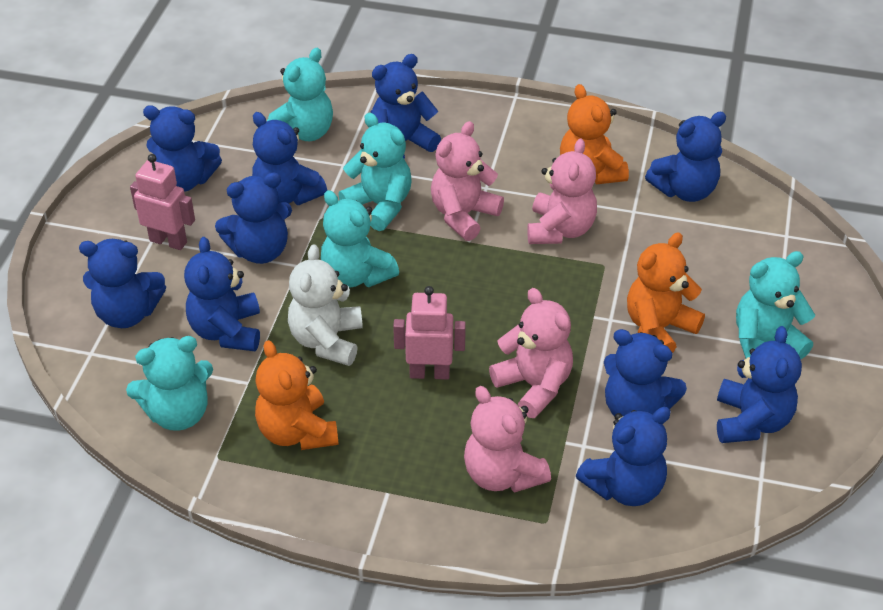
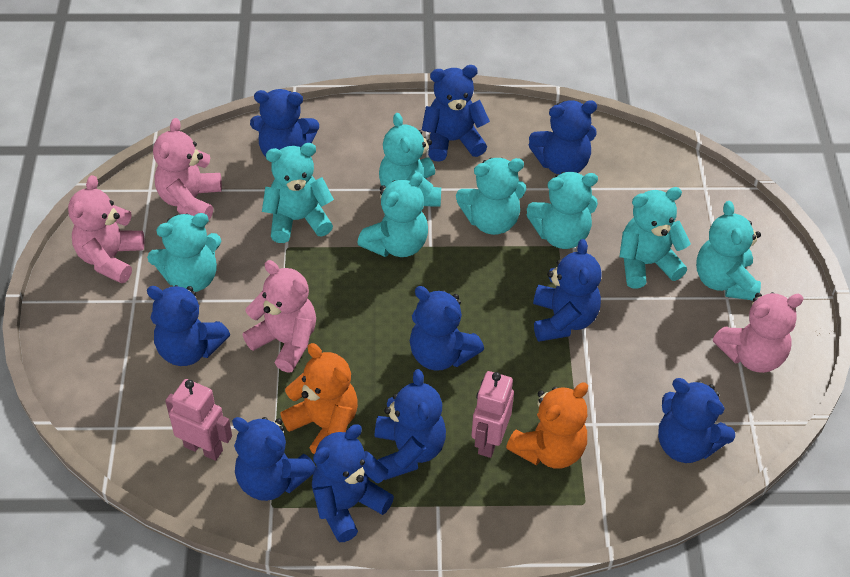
orange teddy bear: 3 -> 2
turquoise teddy bear: 5 -> 8
white teddy bear: 1 -> 0

